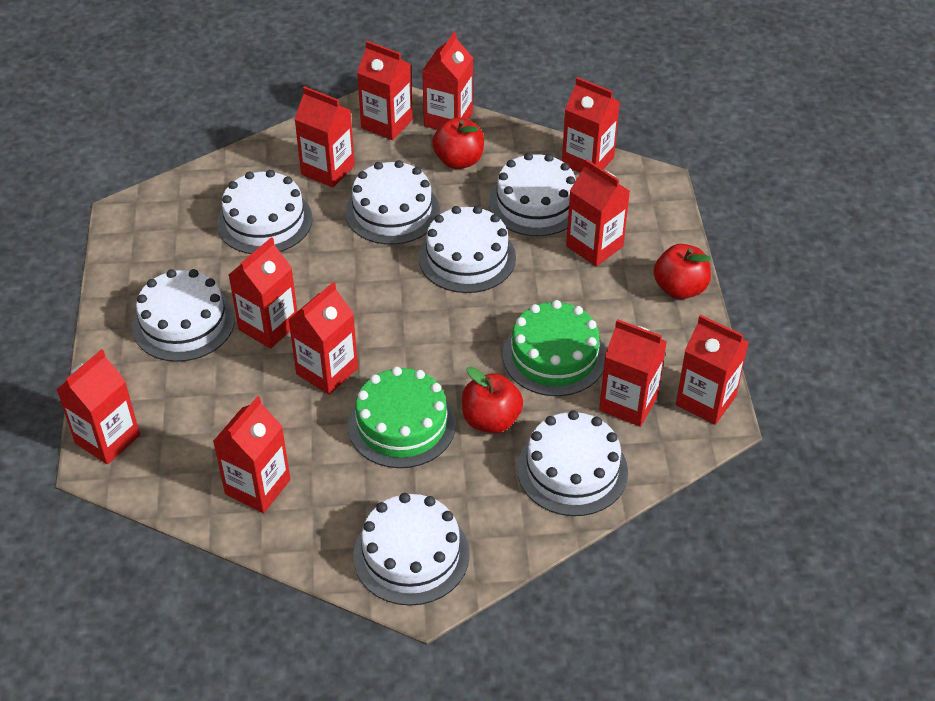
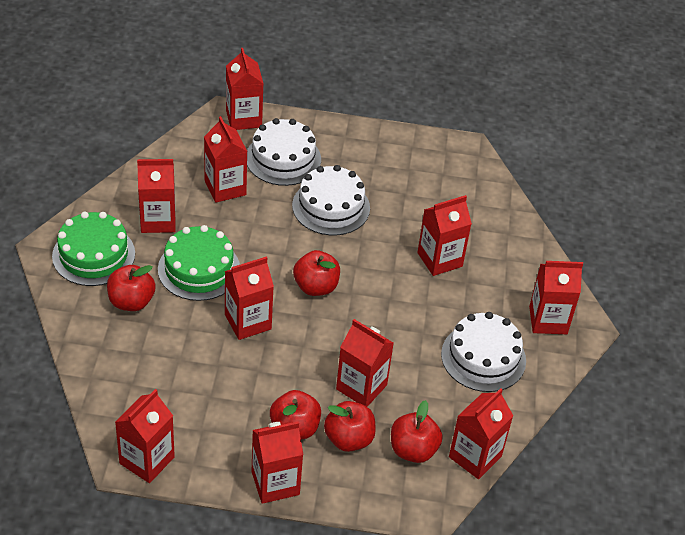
red apple: 3 -> 5
red carton: 11 -> 10
white cake: 7 -> 3

